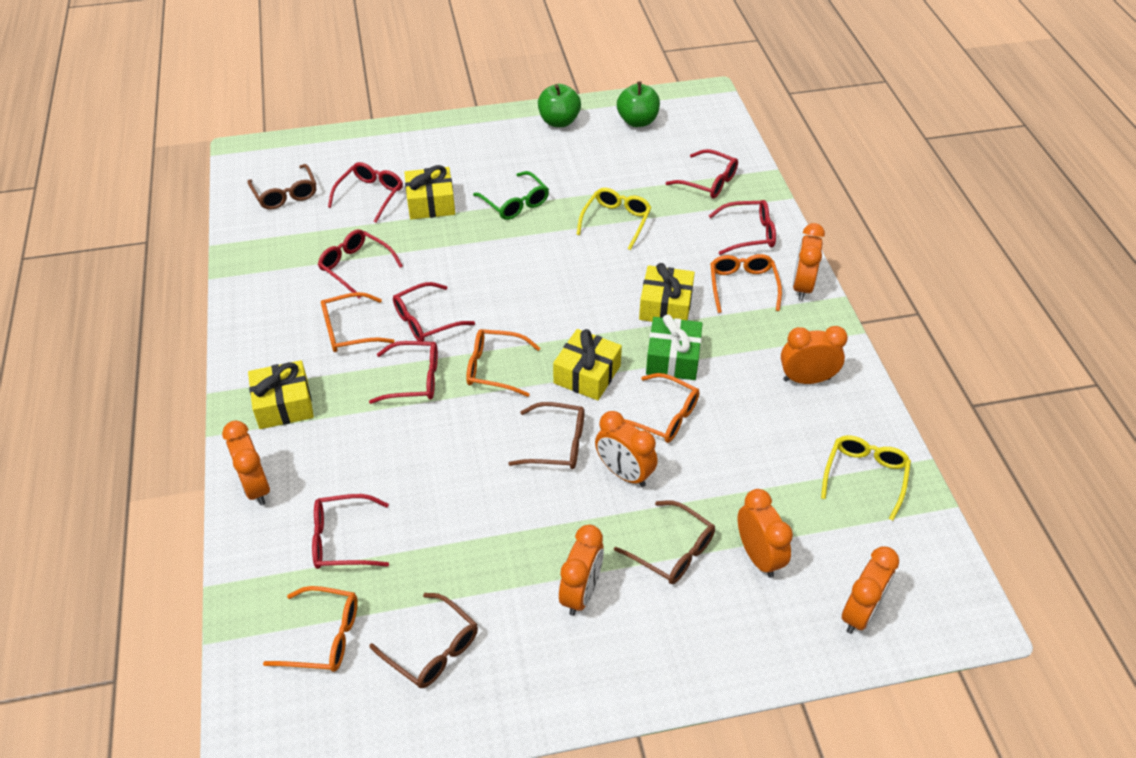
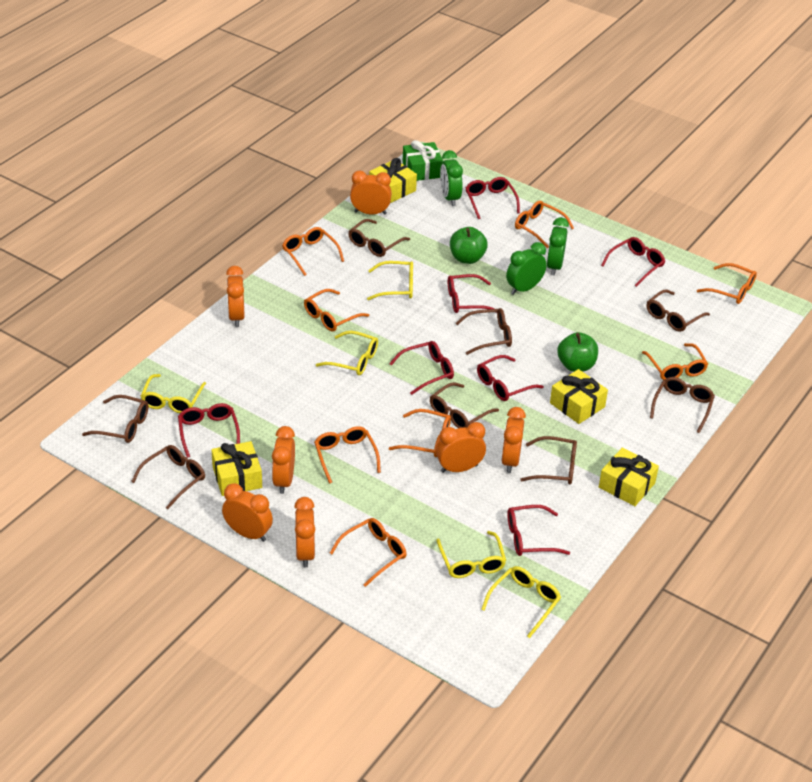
brown glasses: 4 -> 8
green clock: 0 -> 3
green glasses: 1 -> 0
orange glasses: 5 -> 8
yellow glasses: 2 -> 5

